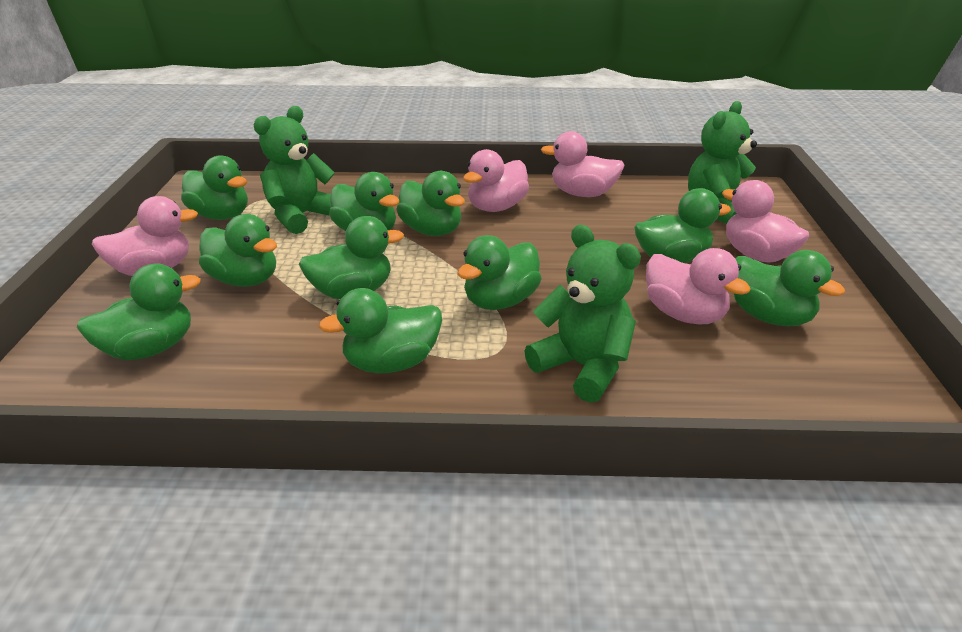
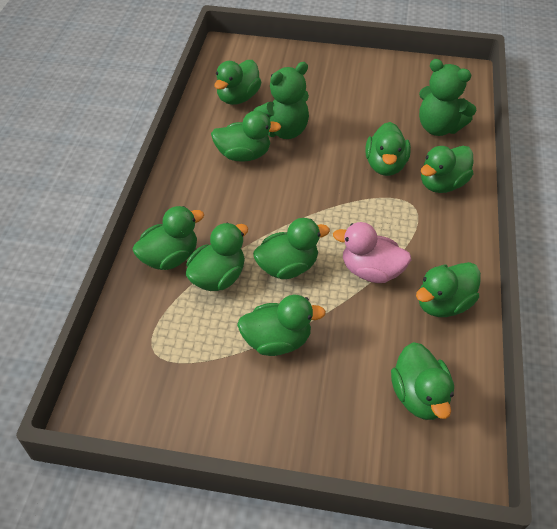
green teddy bear: 3 -> 2
pink duck: 5 -> 1

